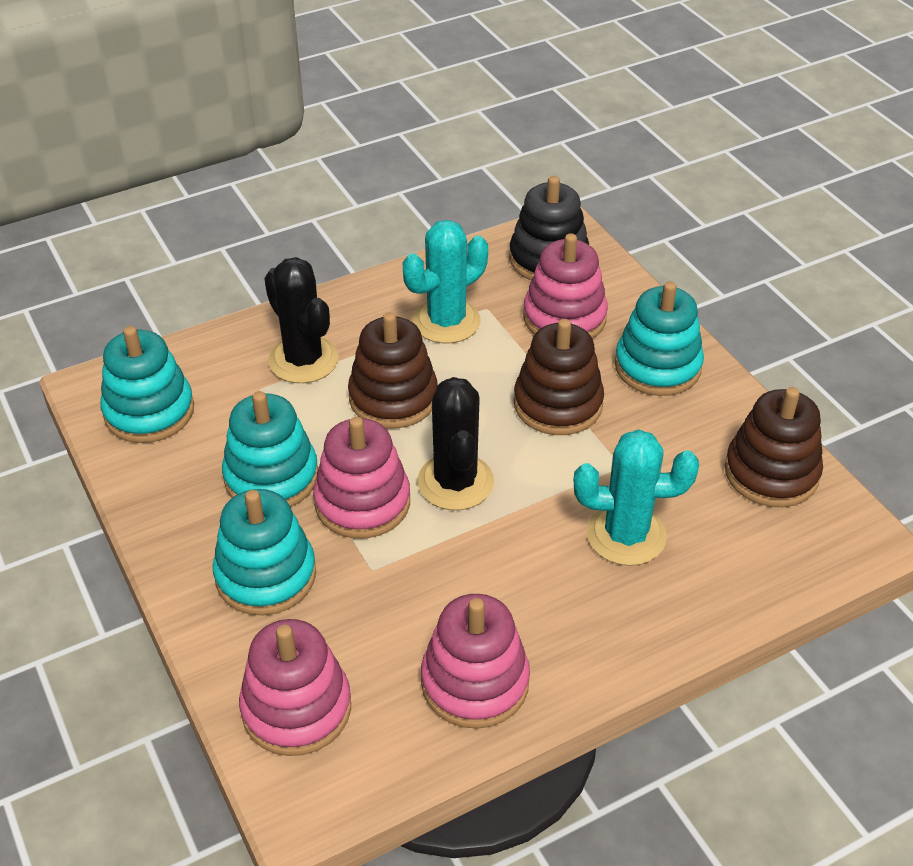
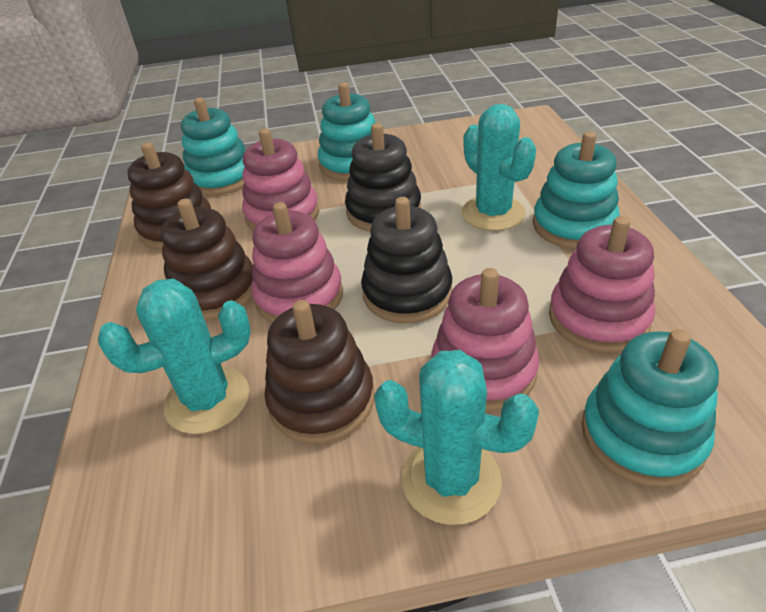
black cactus: 2 -> 0
black stacking toy: 1 -> 2
turquoise cactus: 2 -> 3

